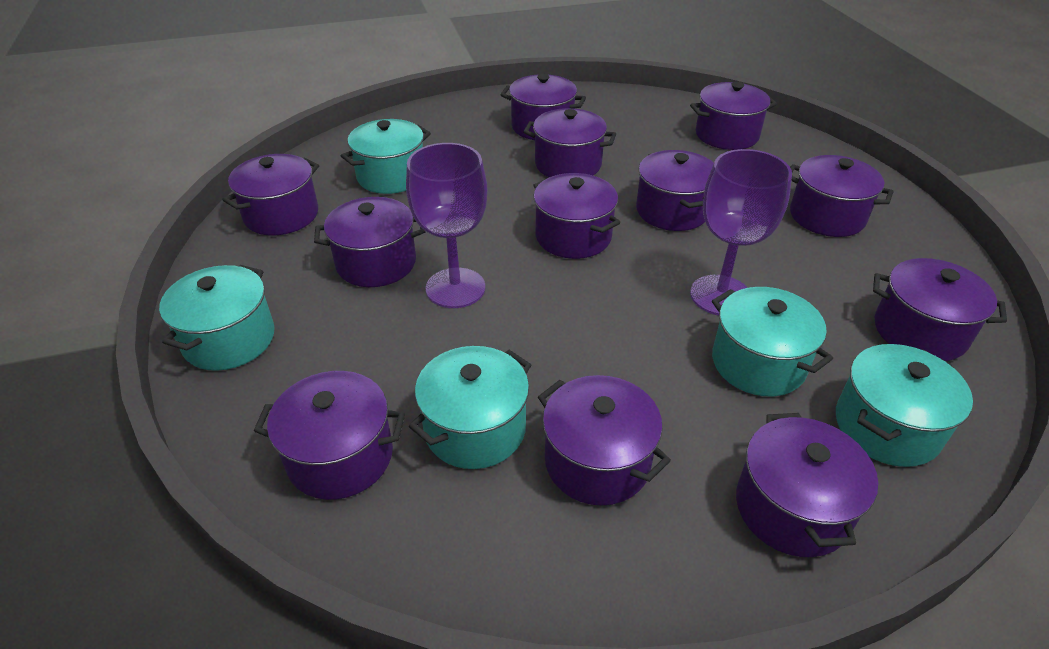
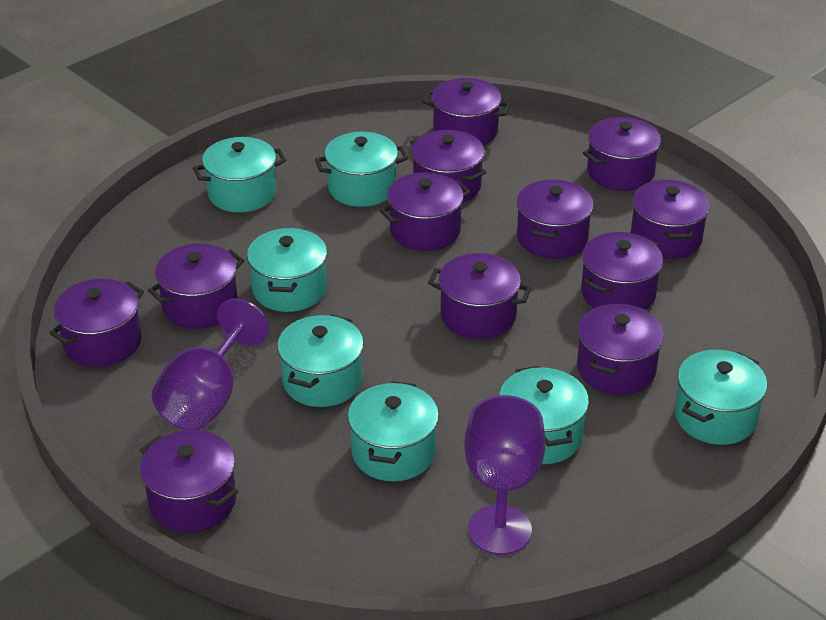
turquoise pot: 5 -> 7

